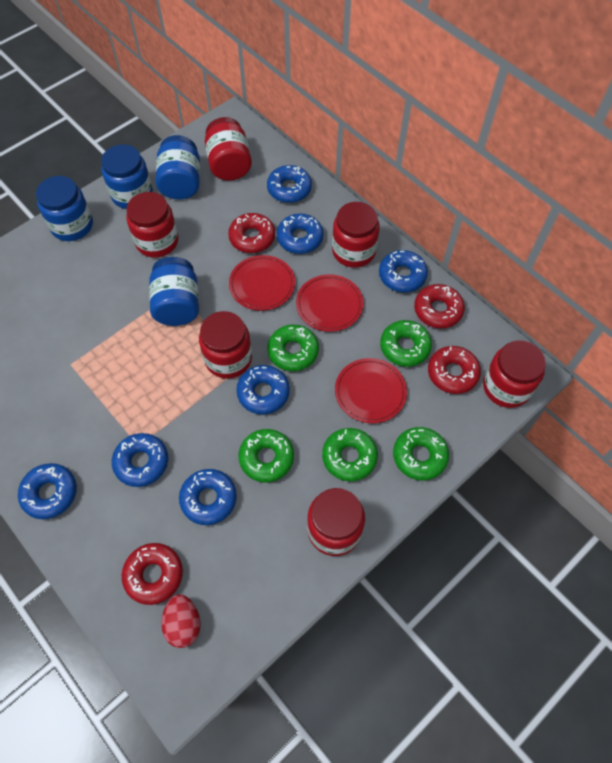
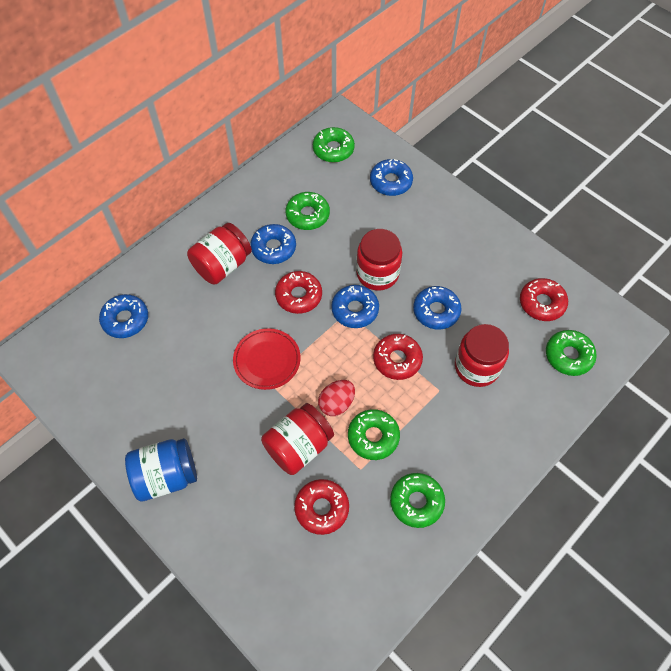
blue donut: 7 -> 5
blue jar: 4 -> 1
red jar: 6 -> 4
red plate: 3 -> 1

